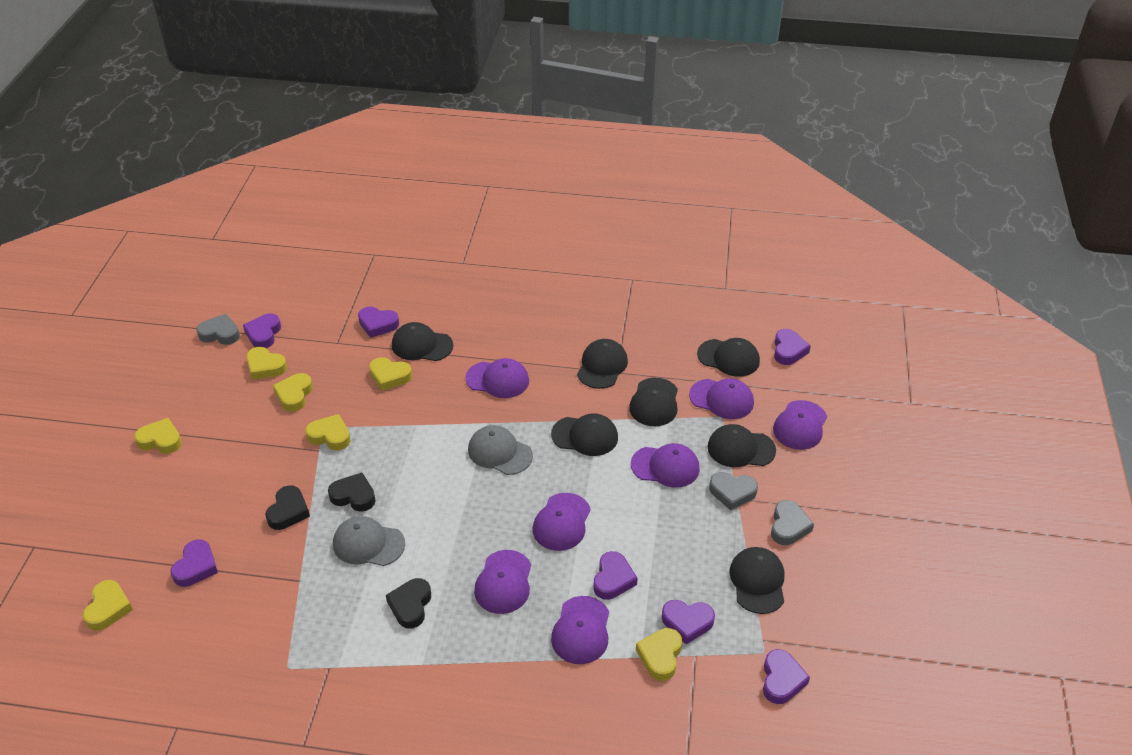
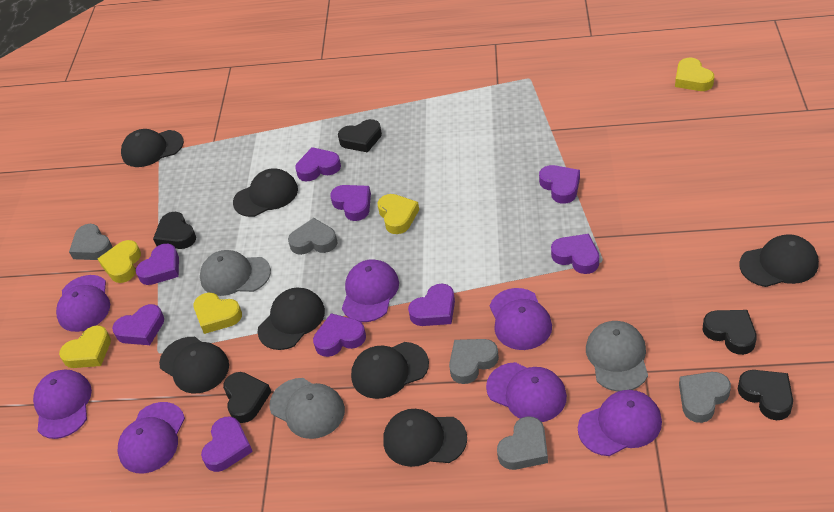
black heart: 3 -> 5
grey cap: 2 -> 3
grey heart: 3 -> 5
purple heart: 7 -> 9
yellow heart: 7 -> 5

